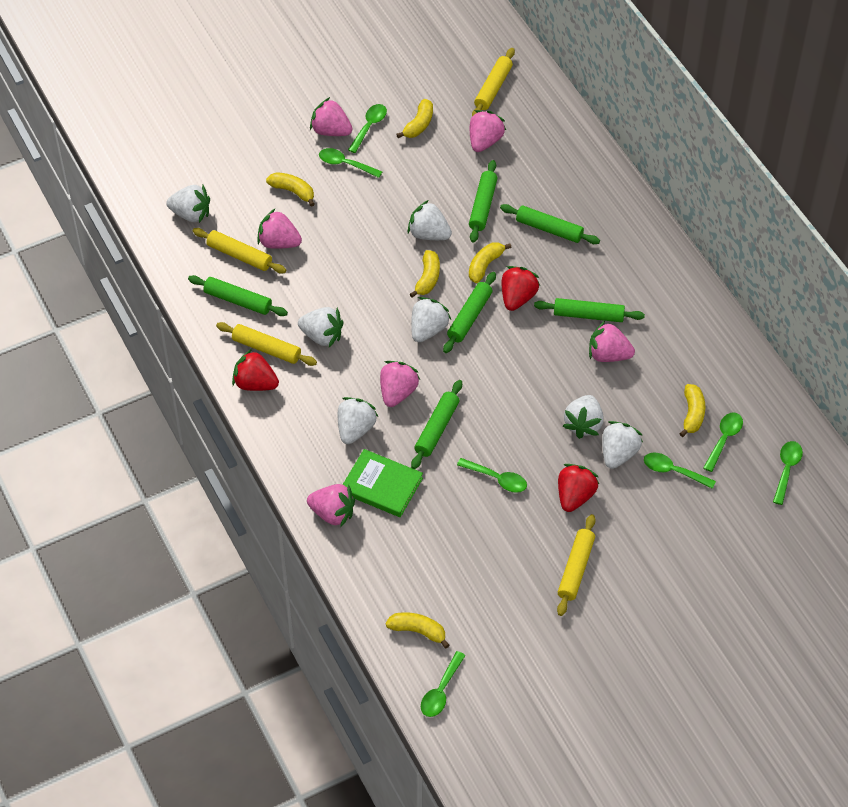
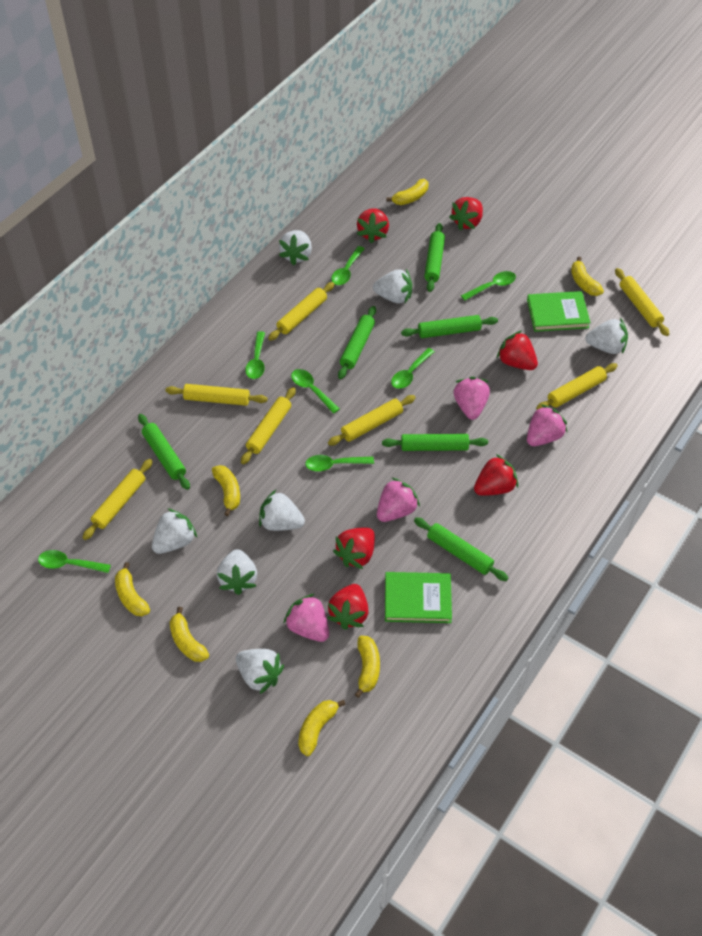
green book: 1 -> 2
pink strawberry: 6 -> 4
red strawberry: 3 -> 6
yellow banana: 6 -> 7
yellow rolling pin: 4 -> 7

